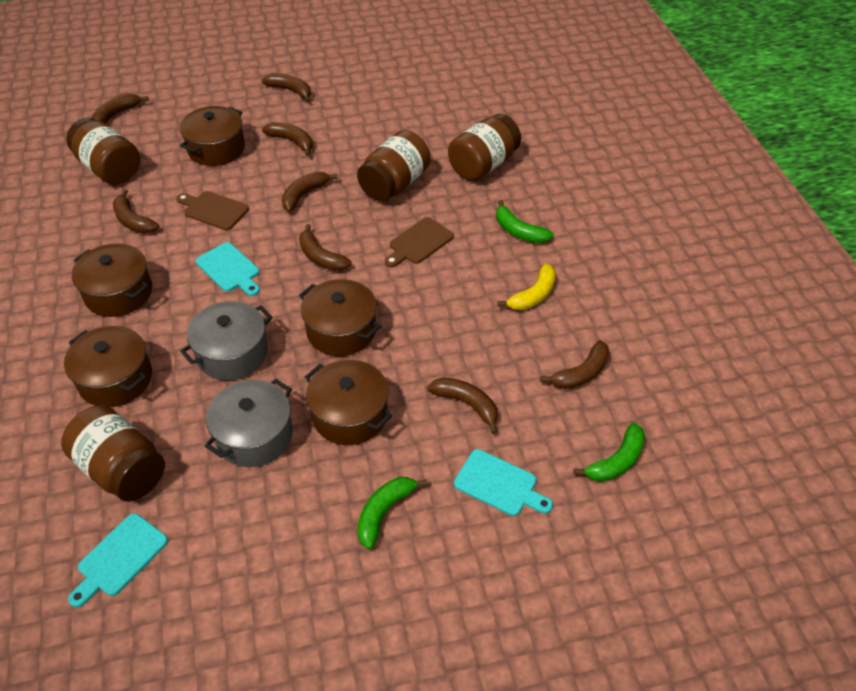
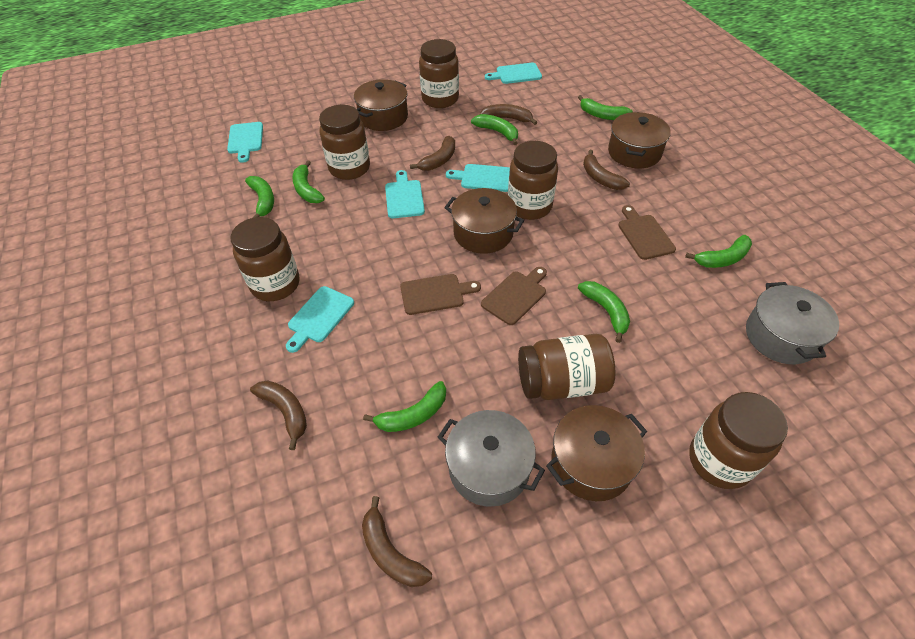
brown banana: 8 -> 5
brown cutting board: 2 -> 3
brown jar: 4 -> 6
brown pot: 5 -> 4
green banana: 3 -> 7
turquoise cutting board: 3 -> 5
yellow banana: 1 -> 0

